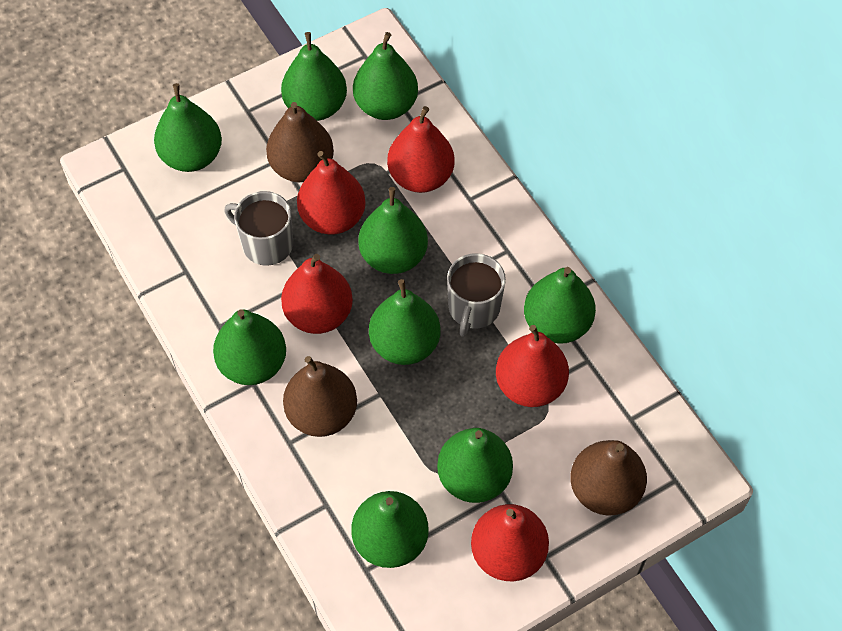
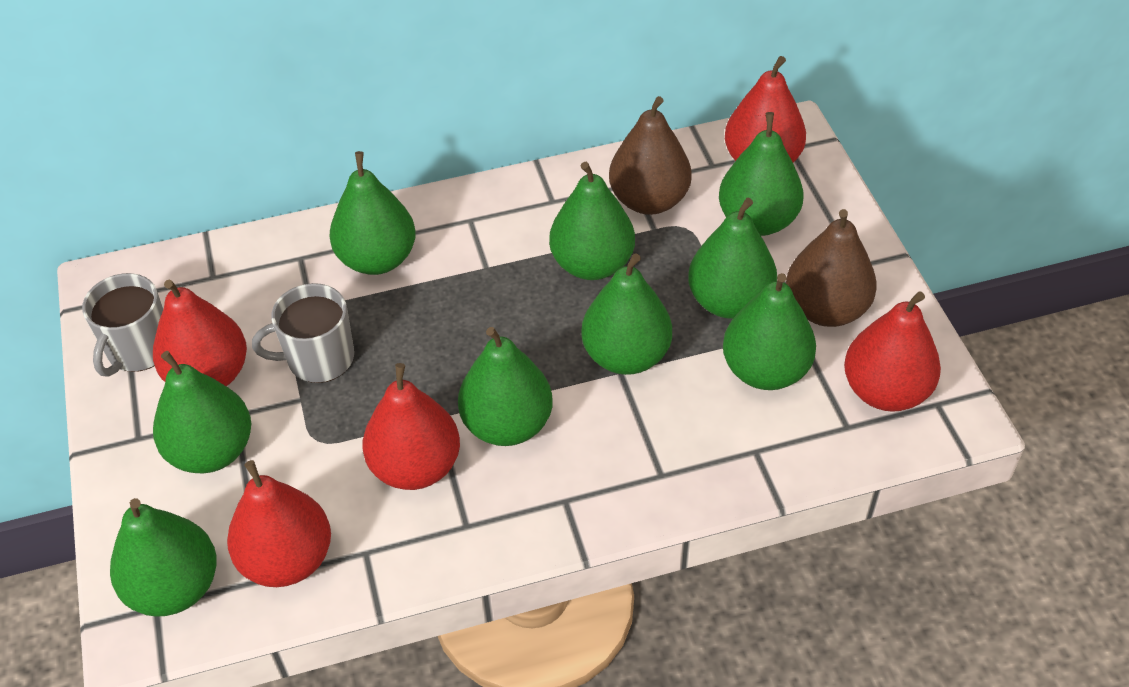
brown pear: 3 -> 2

